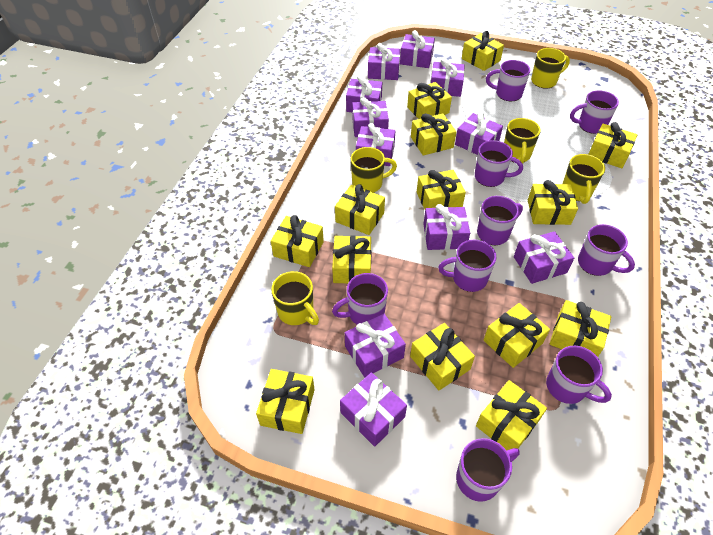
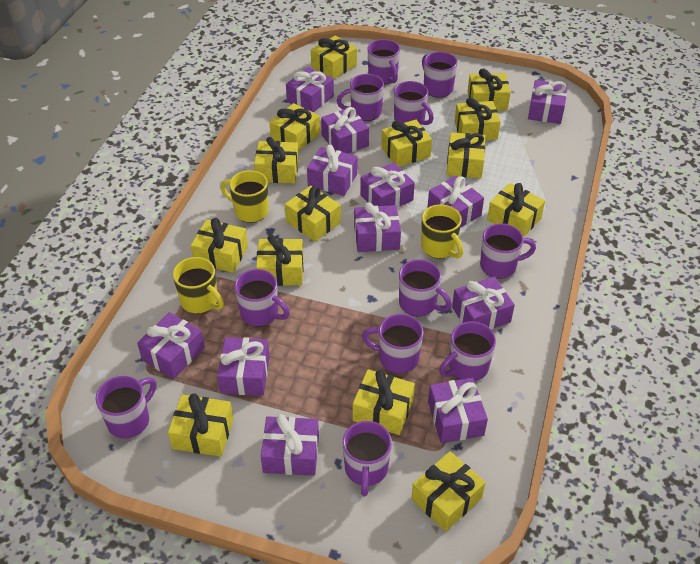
purple gift: 11 -> 12
purple mug: 9 -> 11
yellow mug: 5 -> 3

